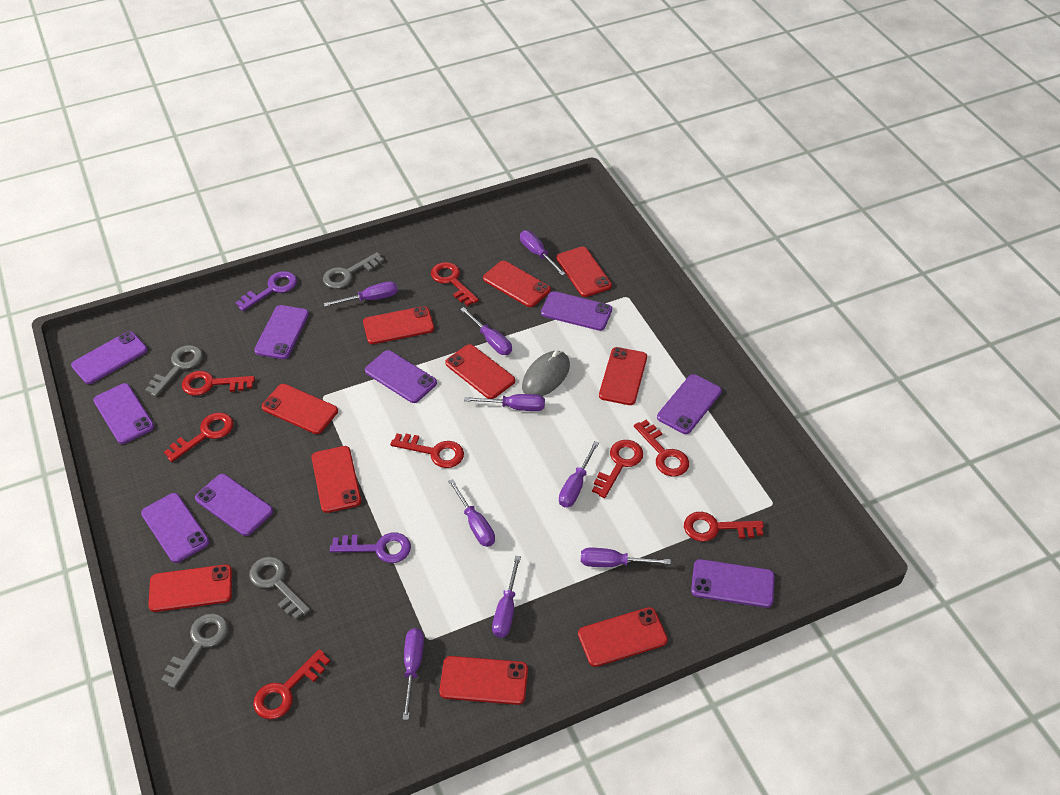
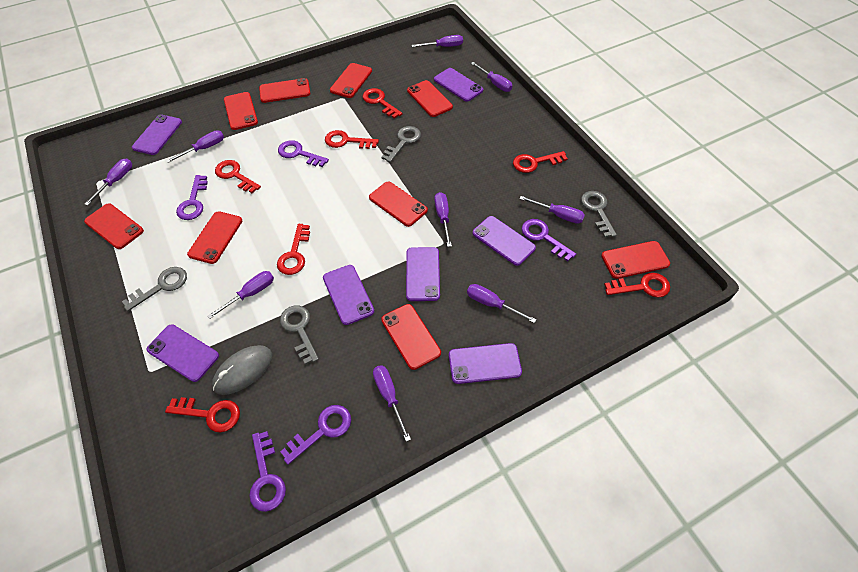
purple key: 2 -> 5
purple phone: 9 -> 7
red key: 8 -> 7
red phone: 10 -> 9

